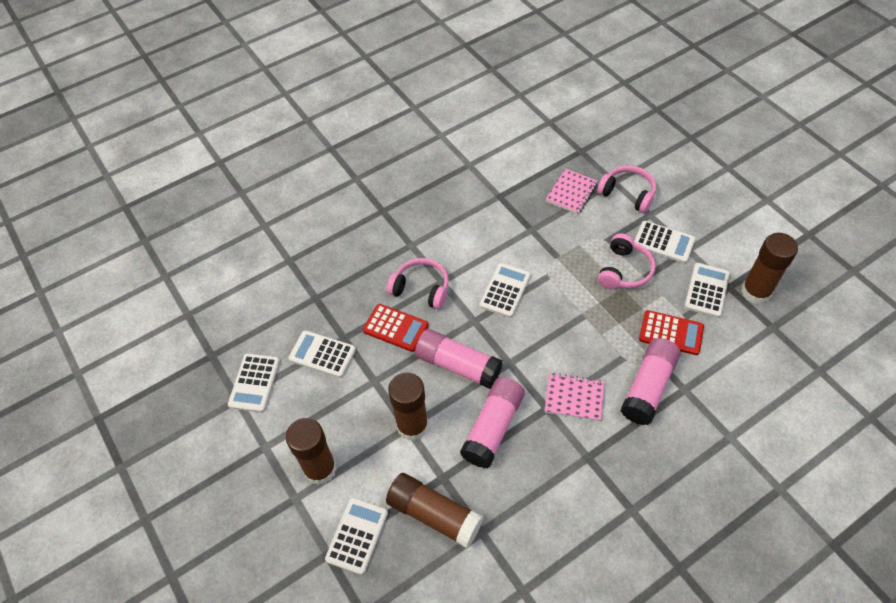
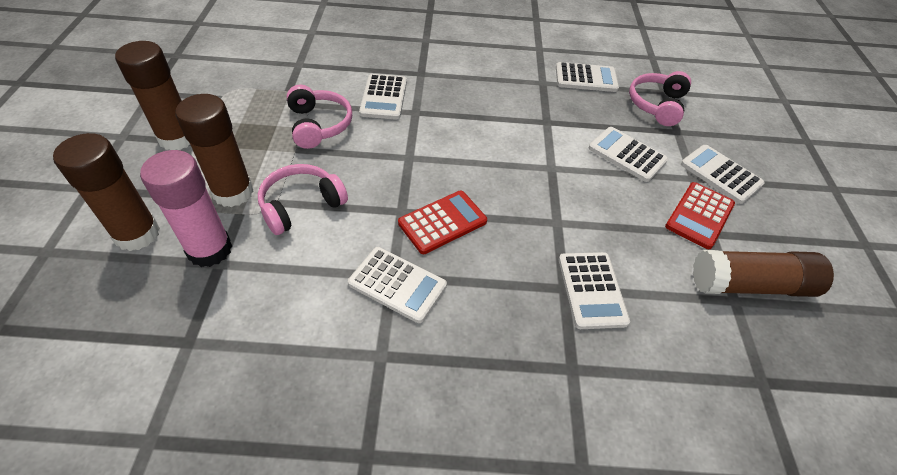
pink glue stick: 3 -> 1
pink notebook: 2 -> 0

